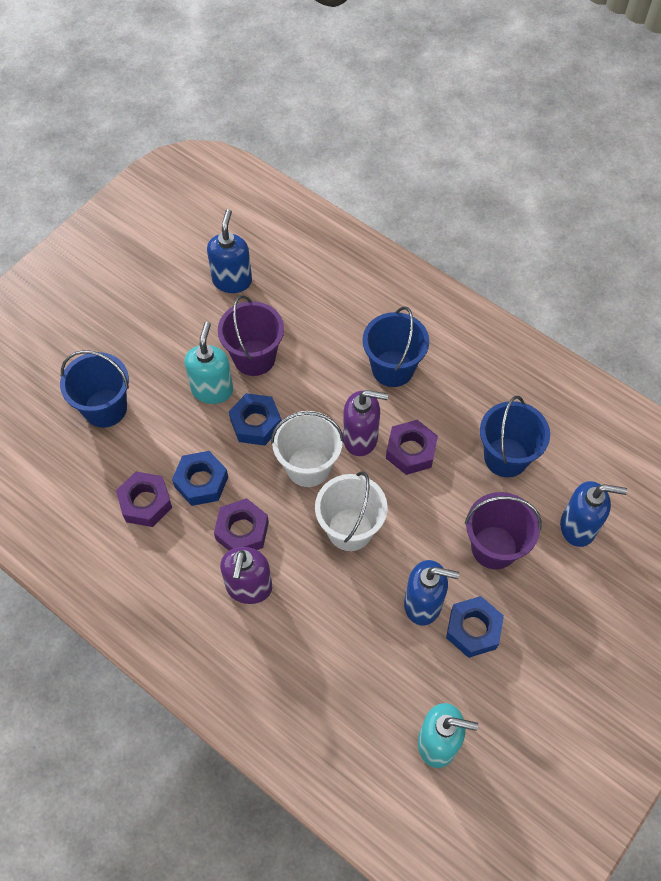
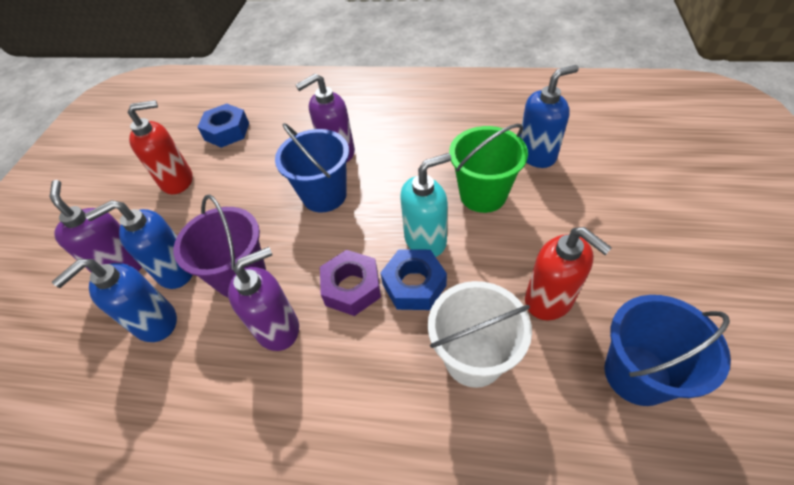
blue bucket: 3 -> 2
blue nut: 3 -> 2
green bucket: 0 -> 1
purple bucket: 2 -> 1
purple nut: 3 -> 1
purple soap dispenser: 2 -> 3
red soap dispenser: 0 -> 2
turquoise soap dispenser: 2 -> 1
white bucket: 2 -> 1

